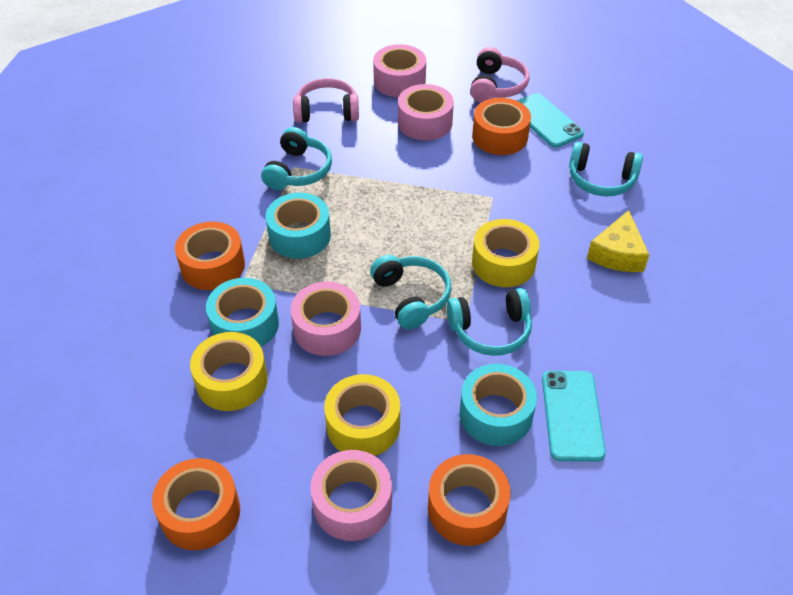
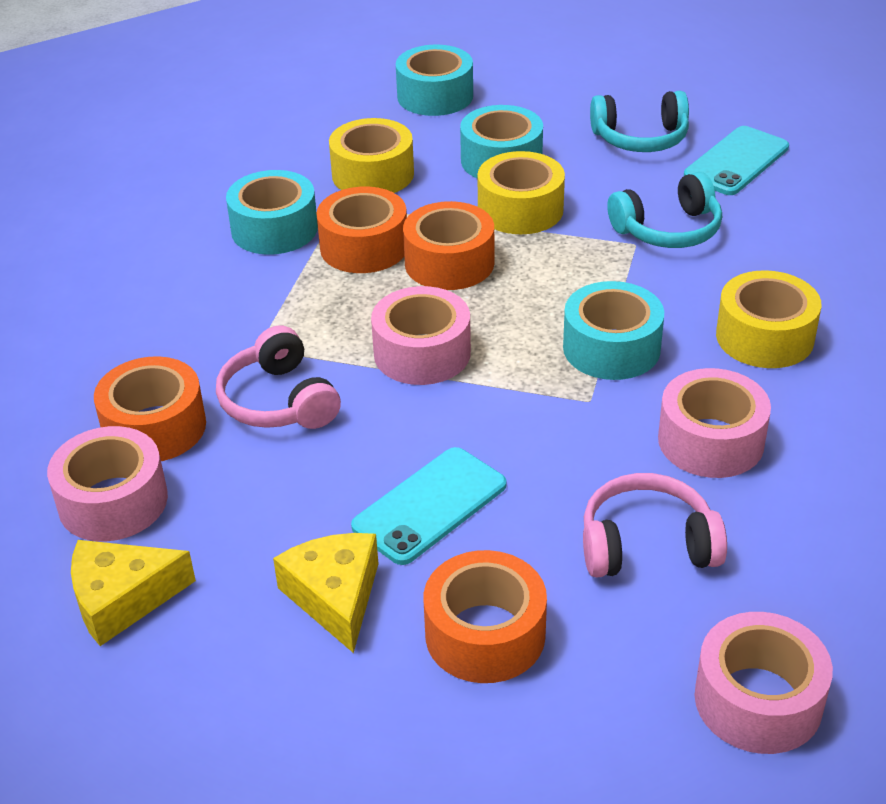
turquoise headphones: 4 -> 2
turquoise tape: 3 -> 4
yellow cheese: 1 -> 2

